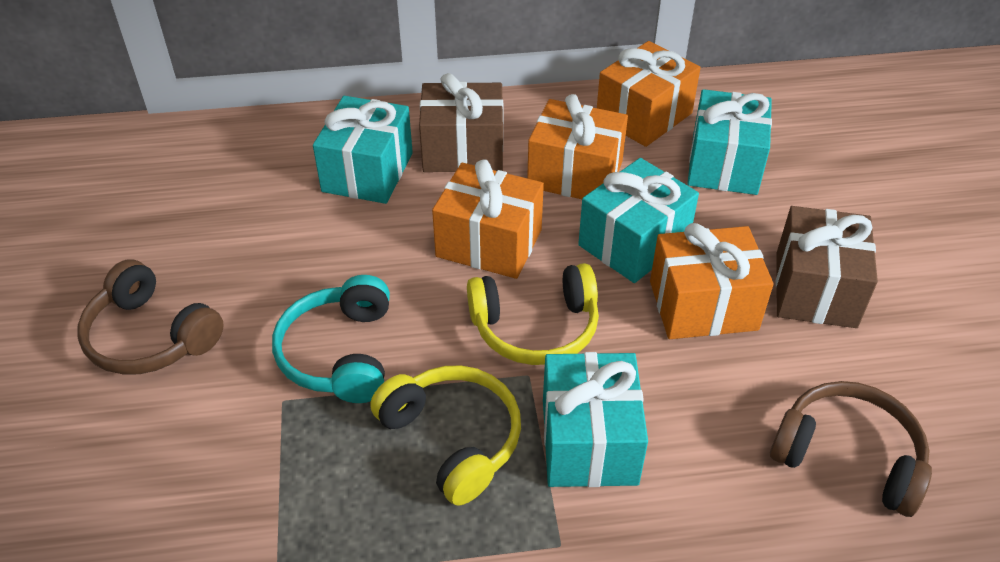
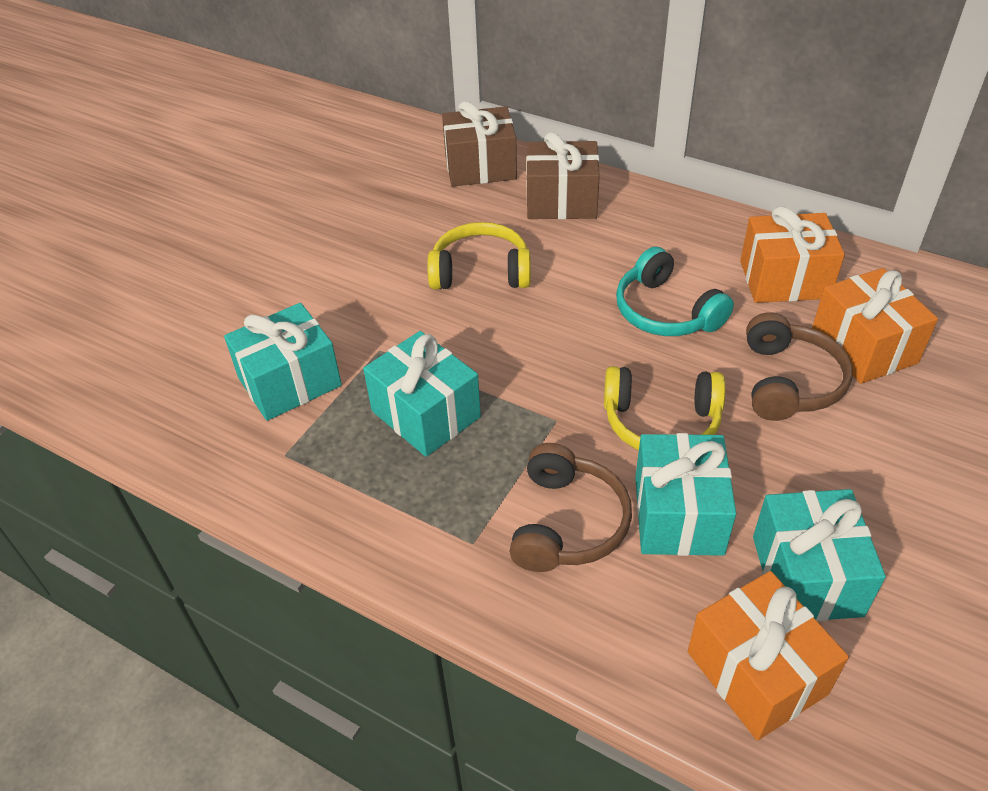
orange gift: 4 -> 3

